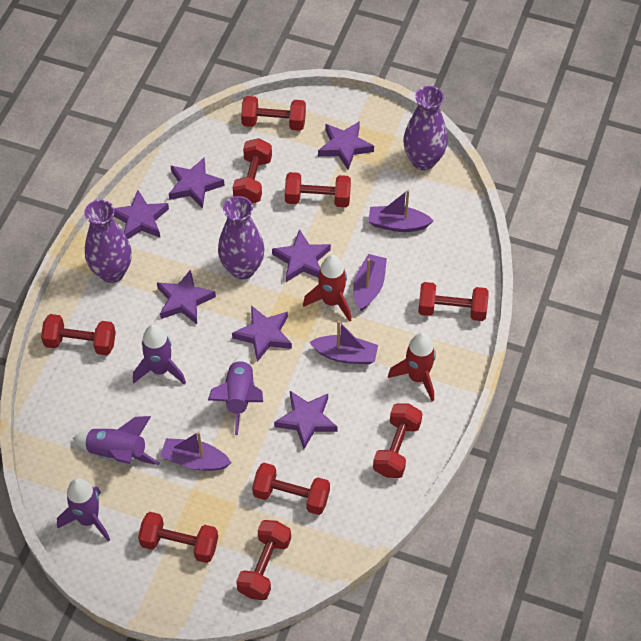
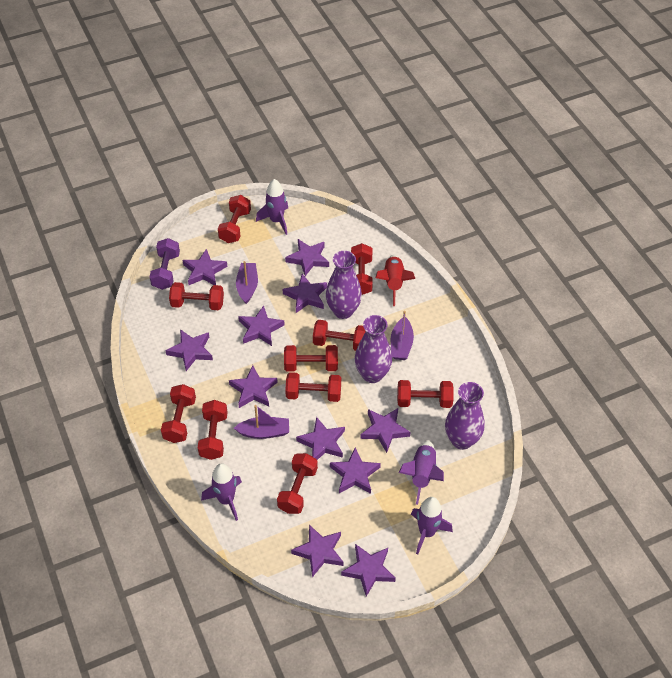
purple boat: 4 -> 3
purple dumbbell: 0 -> 1
purple star: 7 -> 11
red dumbbell: 9 -> 10
red rocket: 2 -> 1

